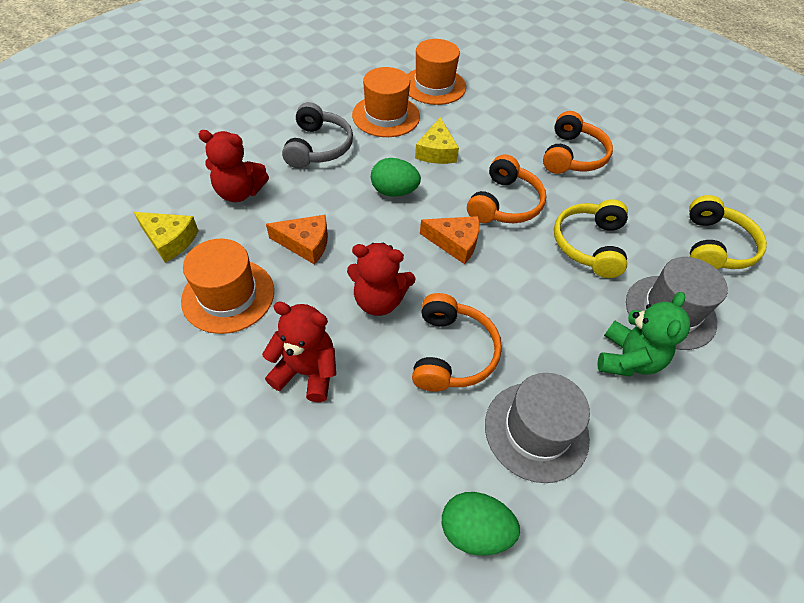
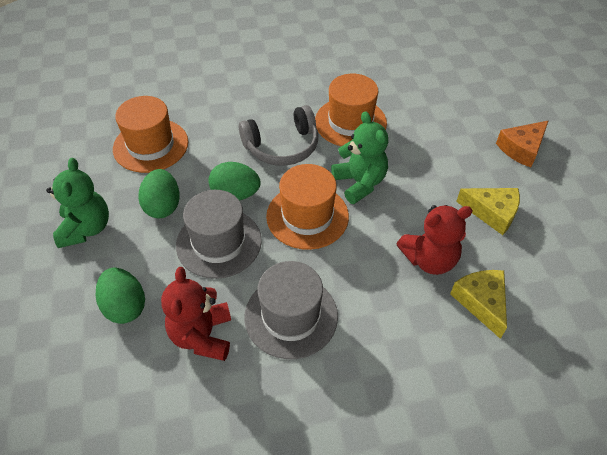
green egg: 2 -> 3
green teddy bear: 1 -> 2
orange cheese: 2 -> 1
orange headphones: 3 -> 0
red teddy bear: 3 -> 2
yellow headphones: 2 -> 0

